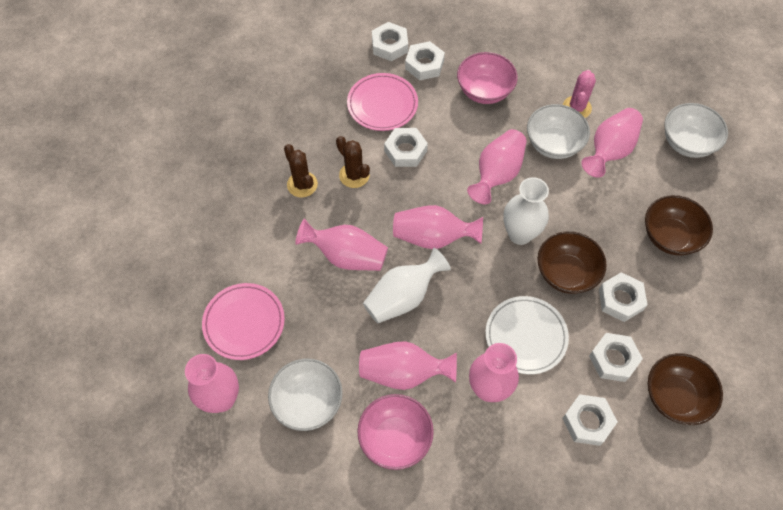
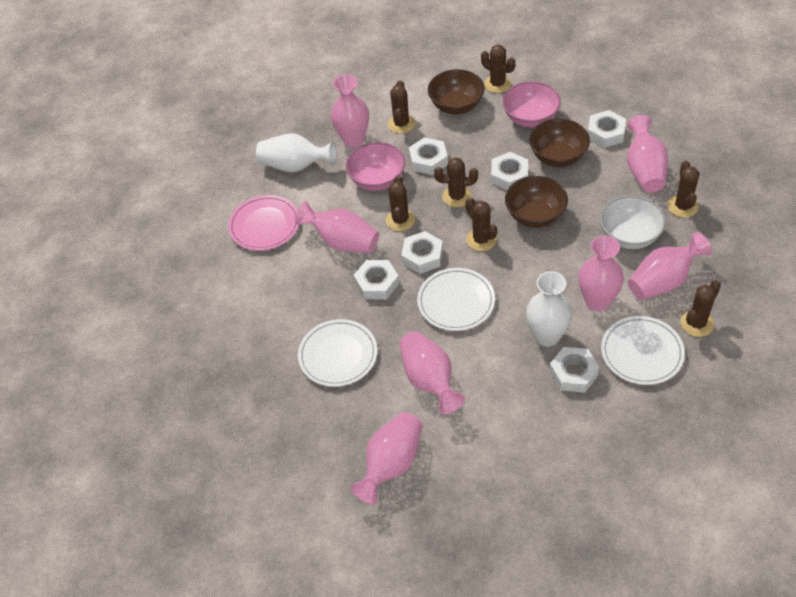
brown cactus: 2 -> 7
pink cactus: 1 -> 0
pink plate: 2 -> 1
white bowl: 3 -> 1
white plate: 1 -> 3

